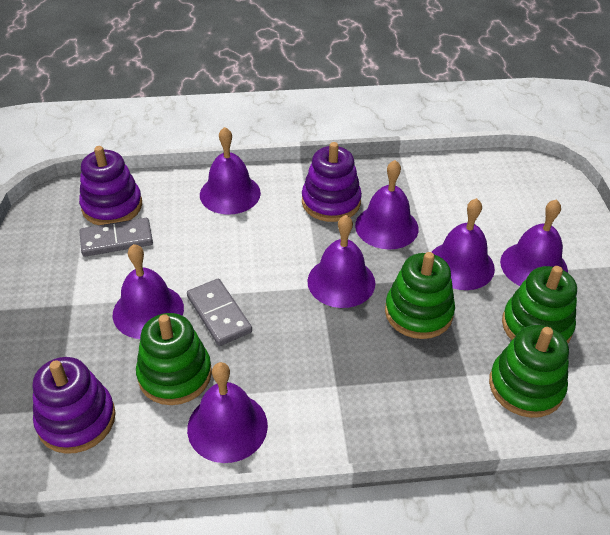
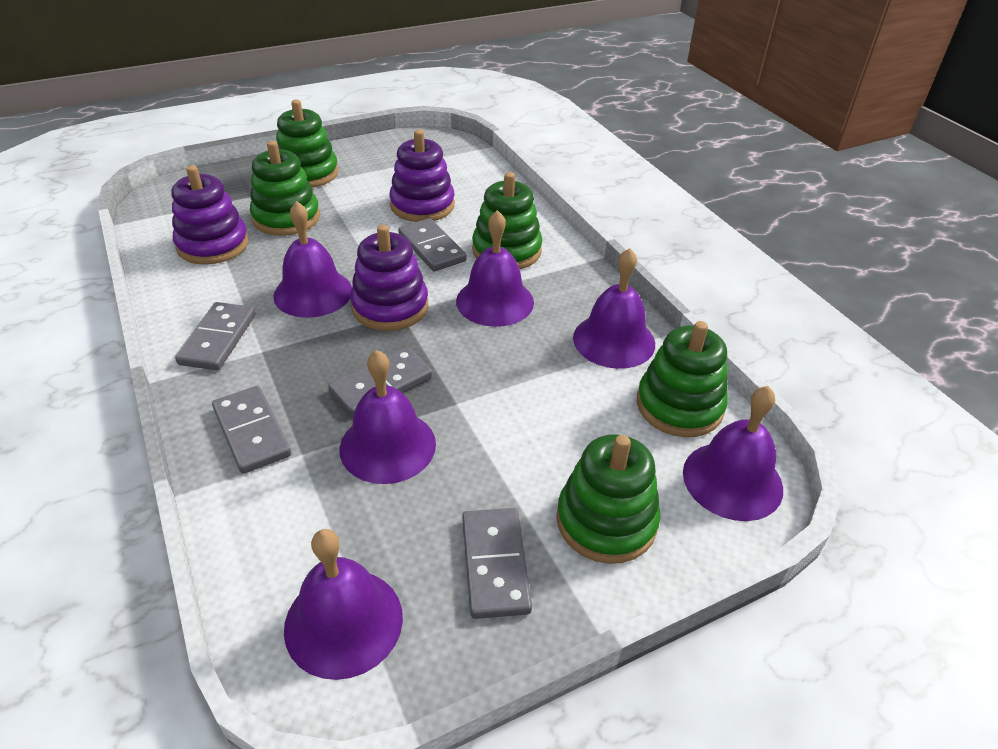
green stacking toy: 4 -> 5
grey domino: 2 -> 5
purple bell: 7 -> 6

